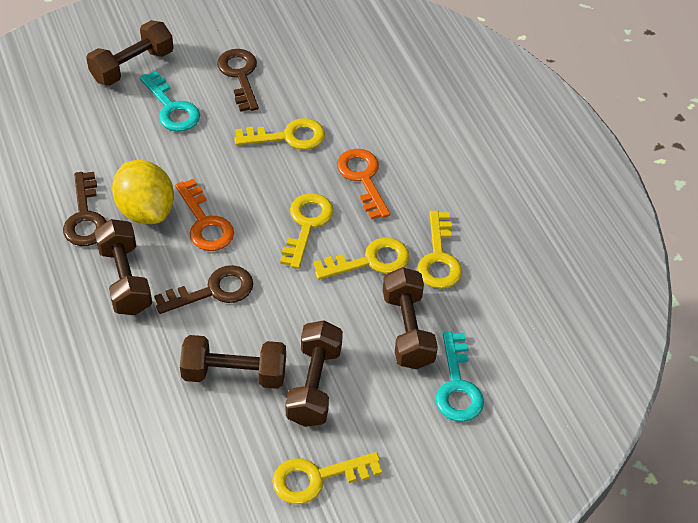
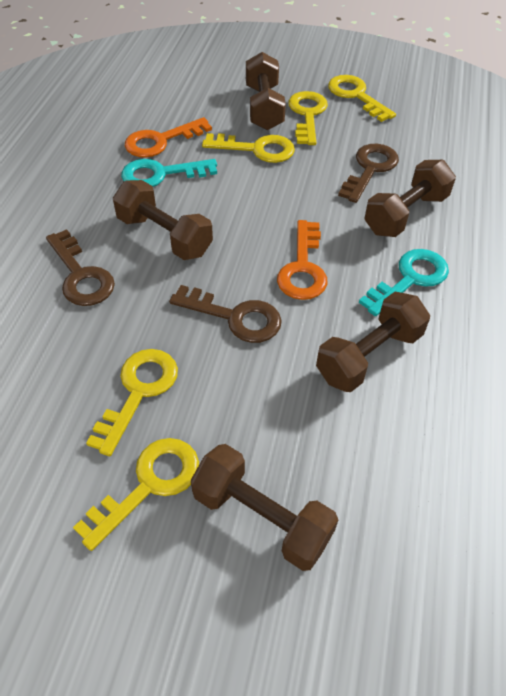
yellow lemon: 1 -> 0

